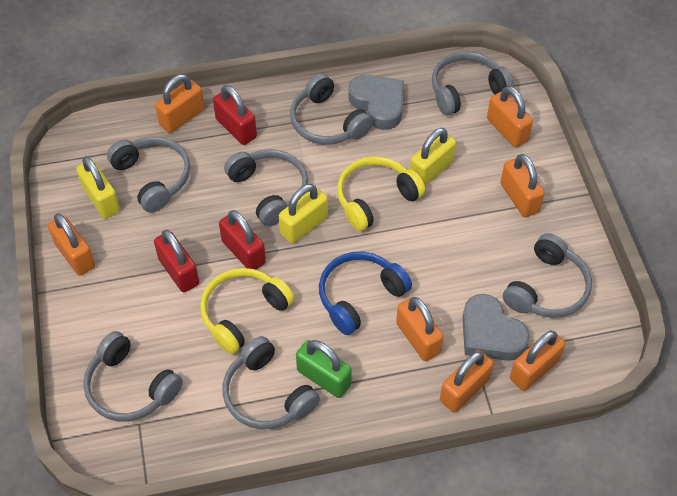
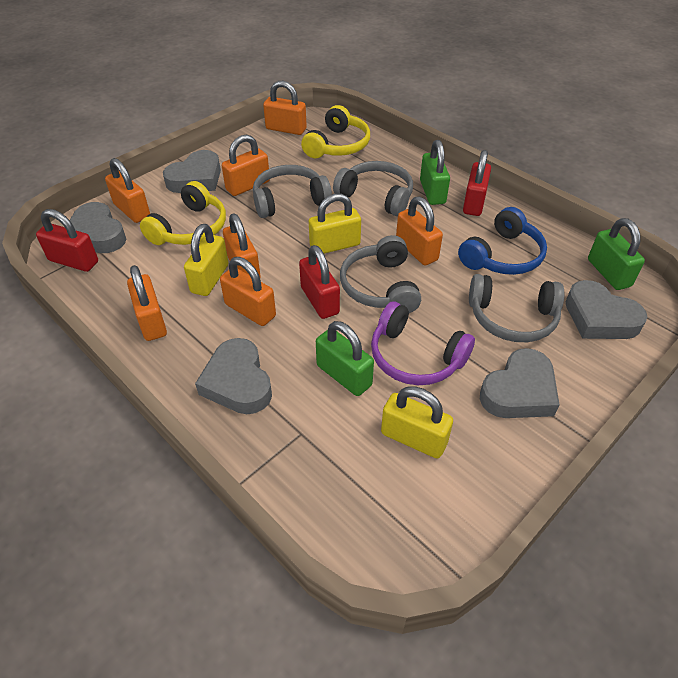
green padlock: 1 -> 3
grey headphones: 7 -> 4
grey heart: 2 -> 5
purple headphones: 0 -> 1

